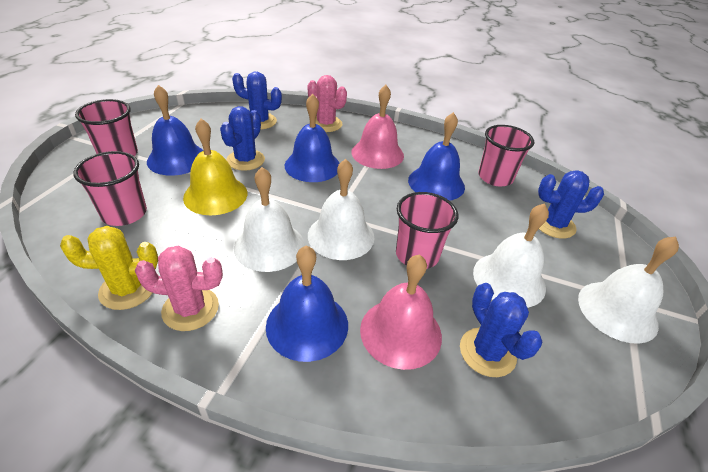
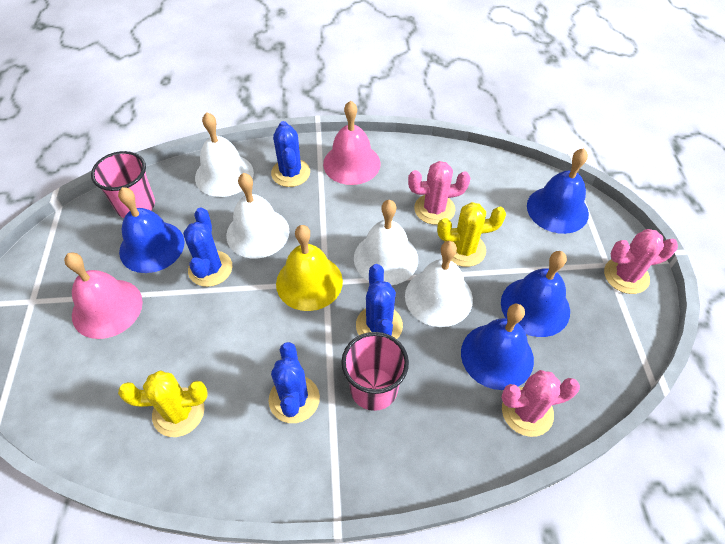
pink cactus: 2 -> 3
pink cup: 4 -> 2
yellow cactus: 1 -> 2

